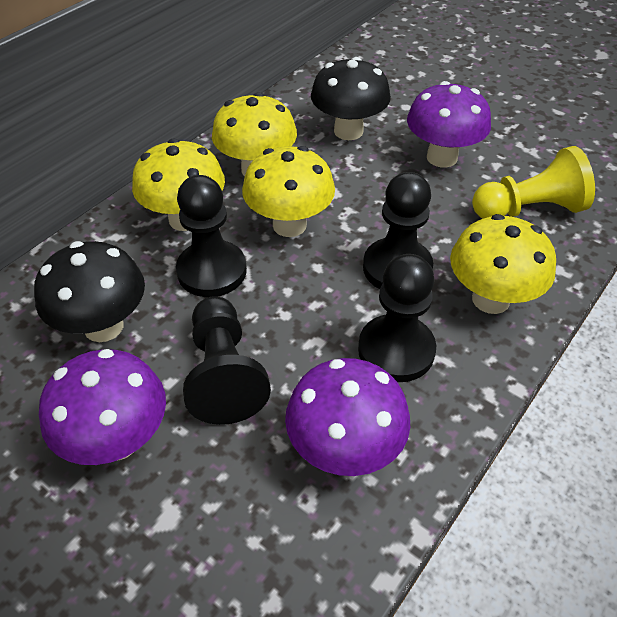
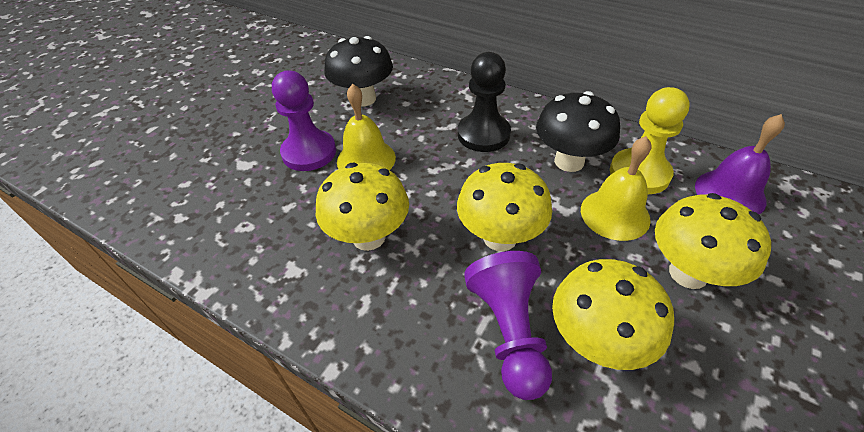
black pawn: 4 -> 1
purple bell: 0 -> 1
purple mushroom: 3 -> 0
purple pawn: 0 -> 2
yellow bell: 0 -> 2

